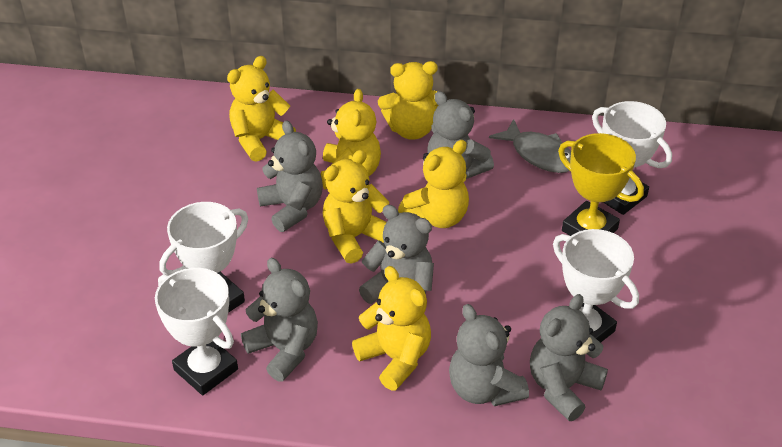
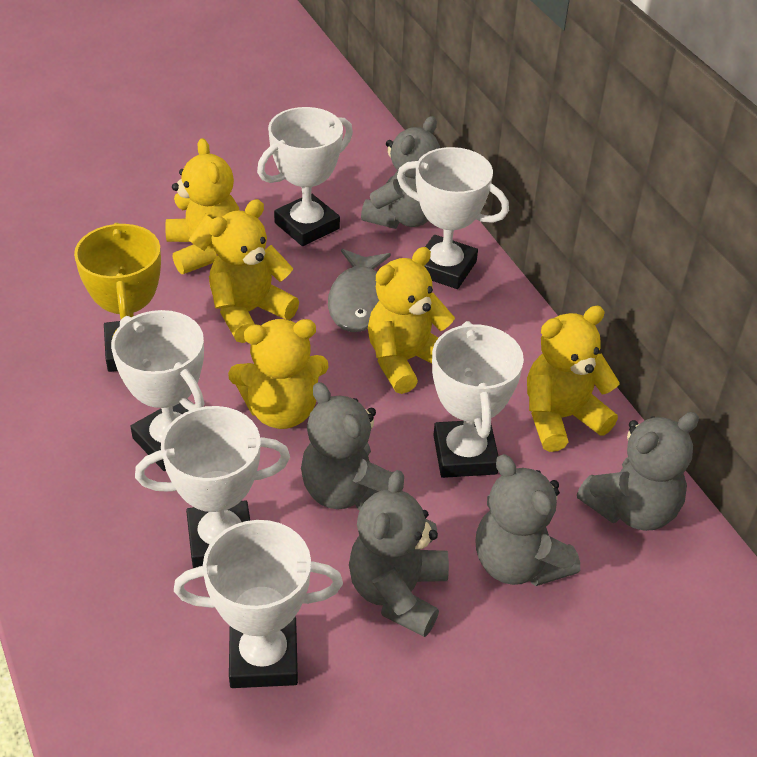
grey teddy bear: 6 -> 5
white trophy: 4 -> 6
yellow teddy bear: 6 -> 5

